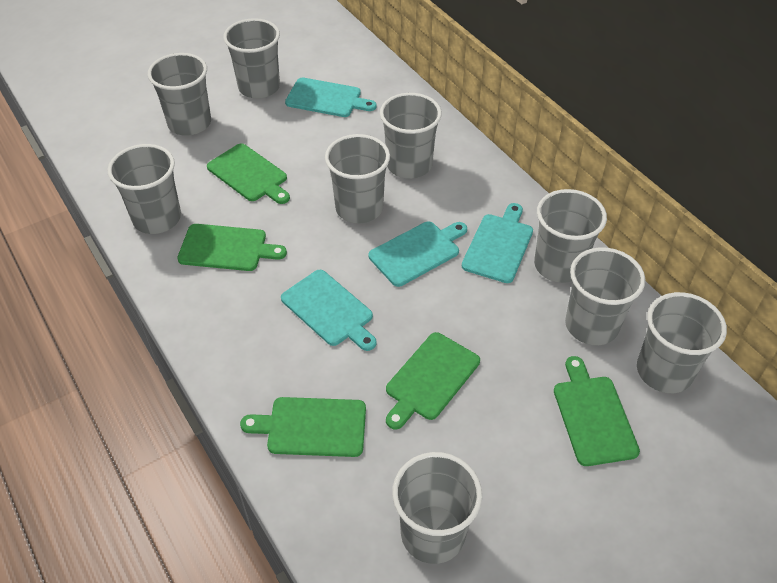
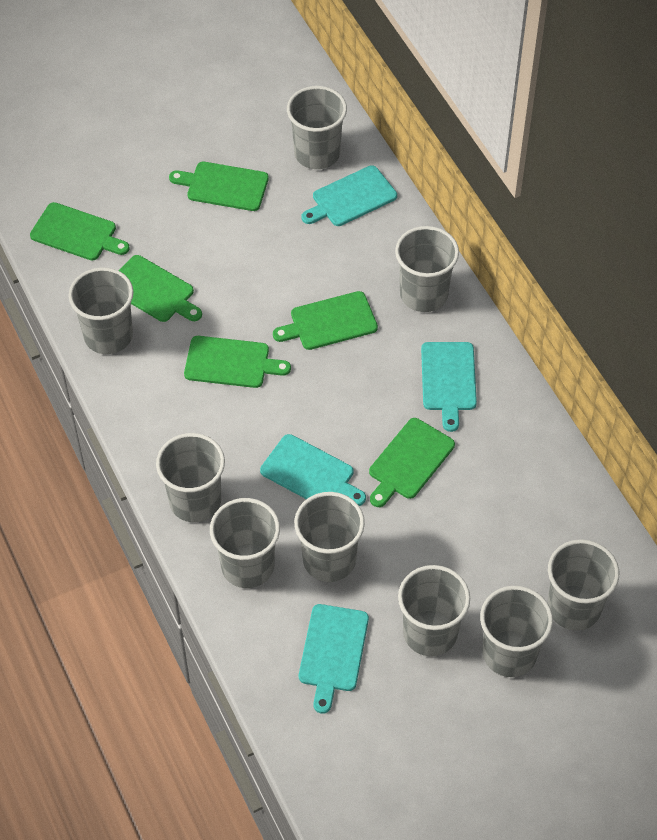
green cutting board: 5 -> 6

